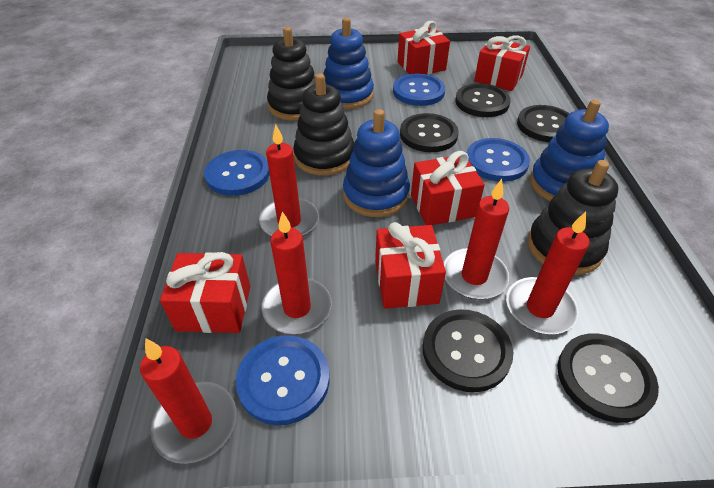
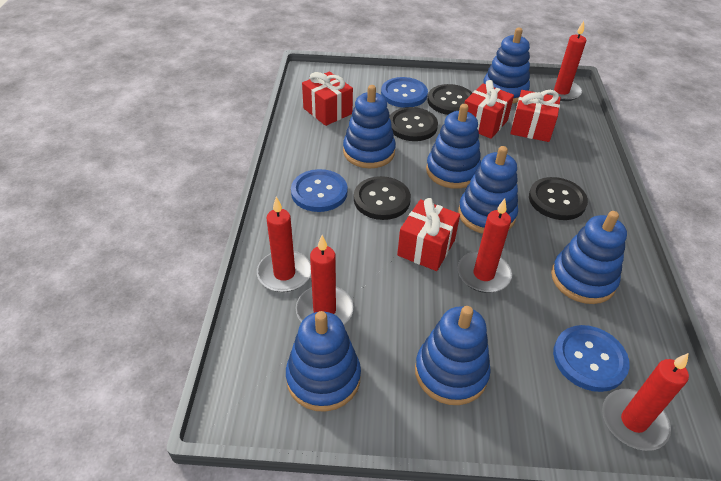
black button: 5 -> 4
black stacking toy: 3 -> 0
blue button: 4 -> 3
blue stacking toy: 3 -> 7
red gift: 5 -> 4

